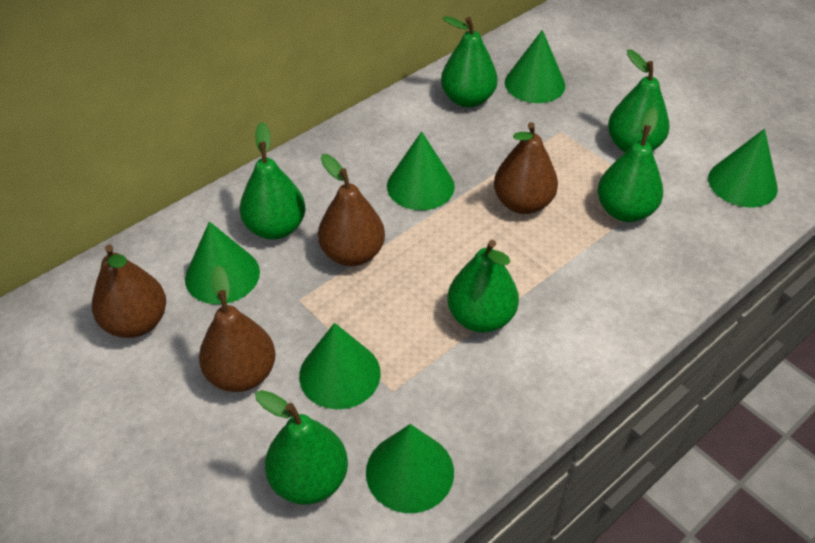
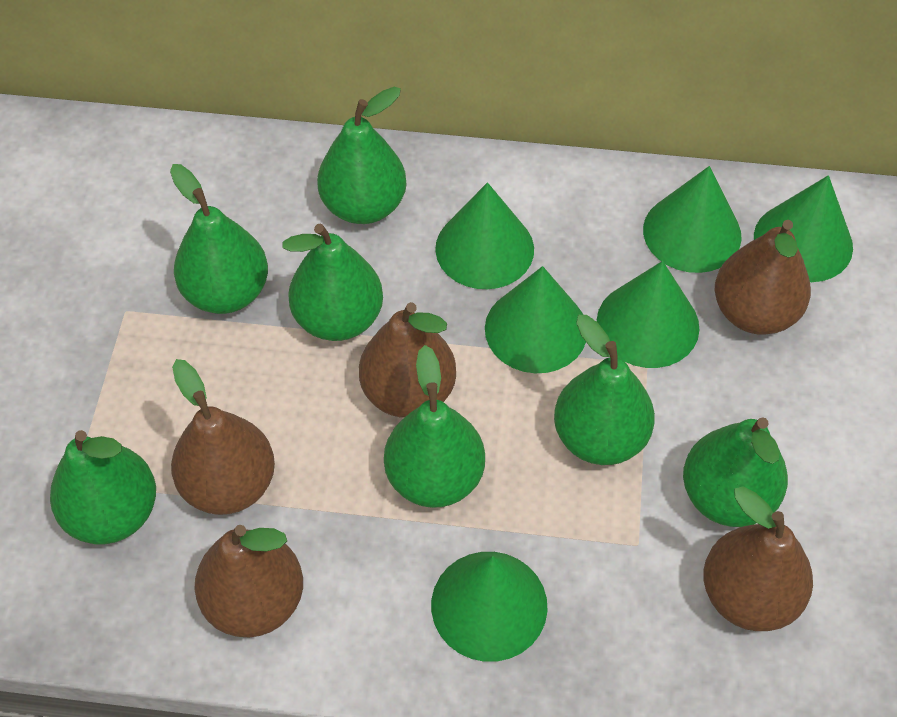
brown pear: 4 -> 5
green pear: 6 -> 7

